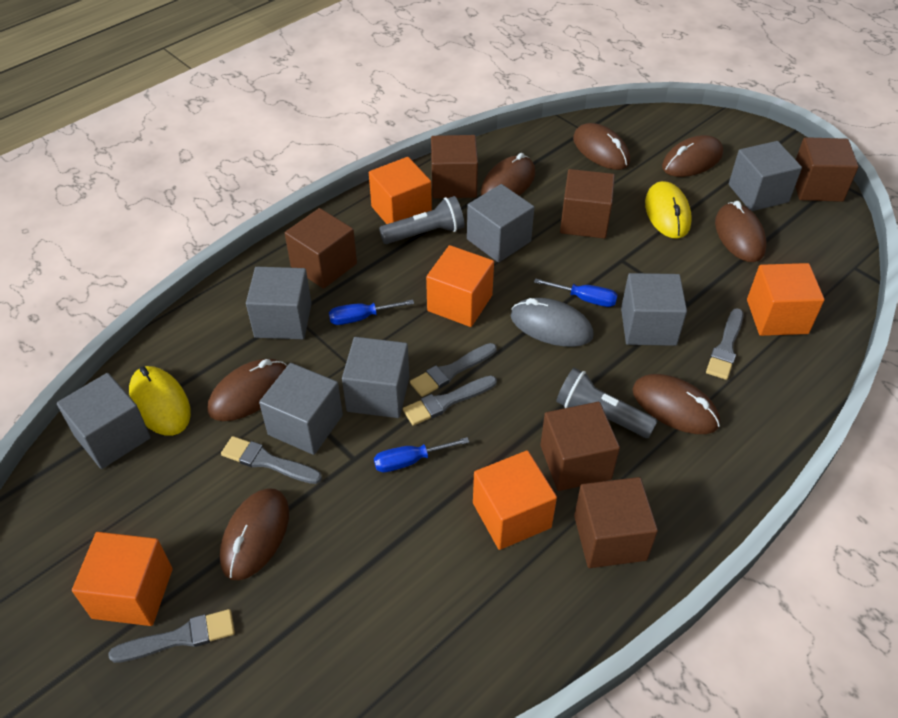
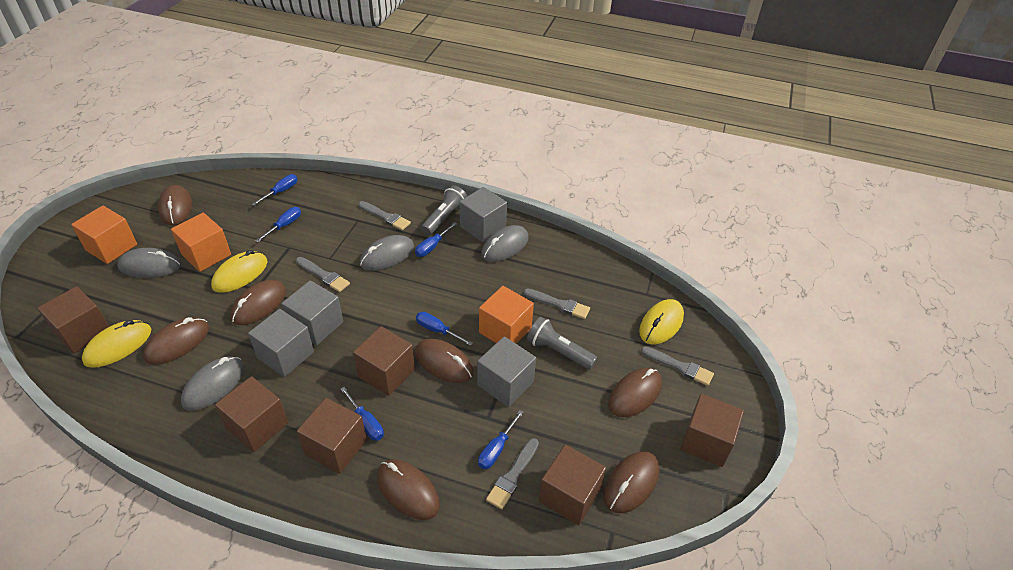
blue screwdriver: 3 -> 6
grey cube: 7 -> 4
grey mouse: 1 -> 4
orange cube: 5 -> 3
yellow mouse: 2 -> 3

